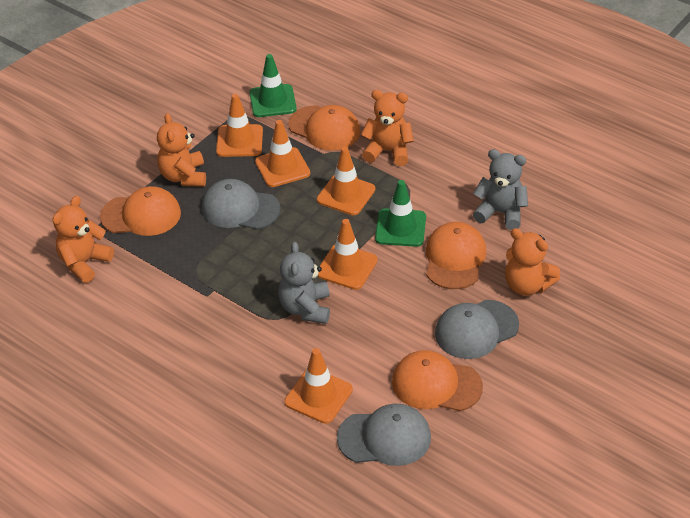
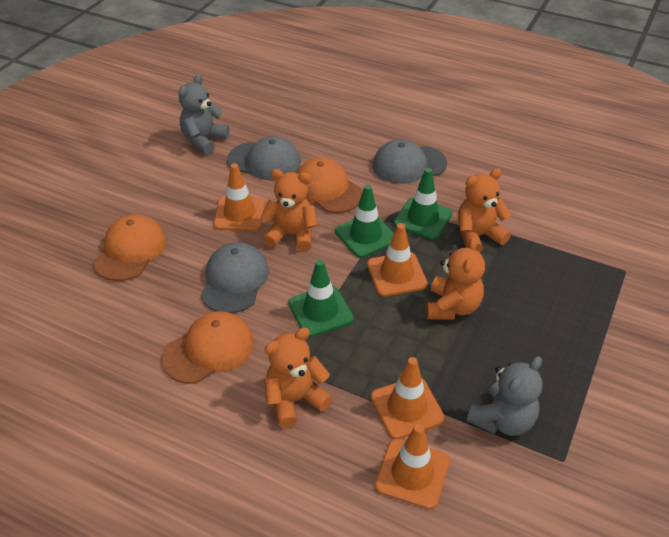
green traffic cone: 2 -> 3
orange cap: 4 -> 3
orange traffic cone: 5 -> 4

